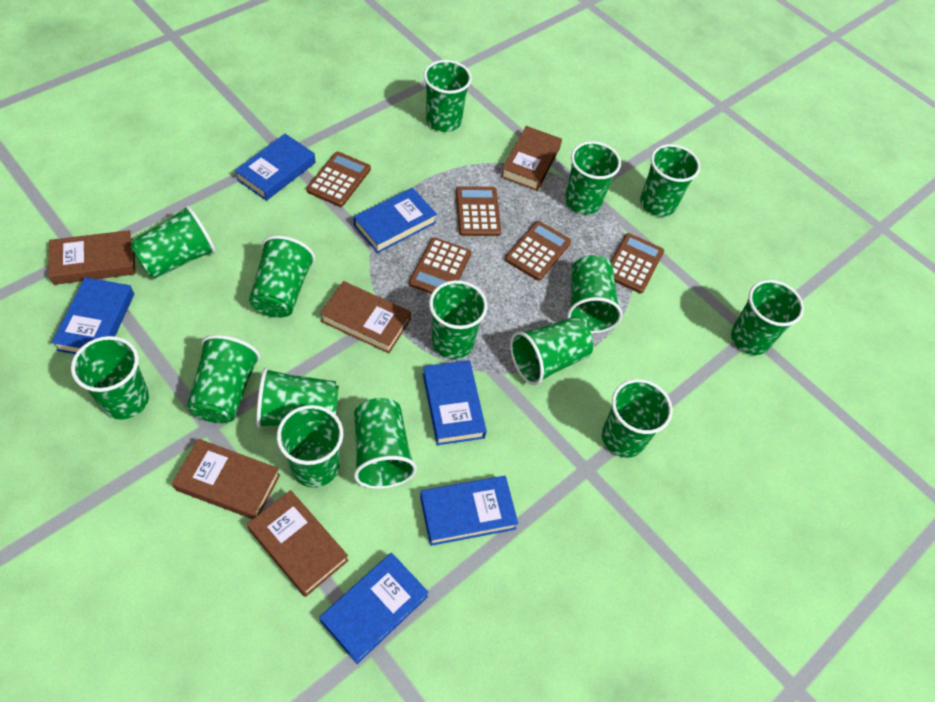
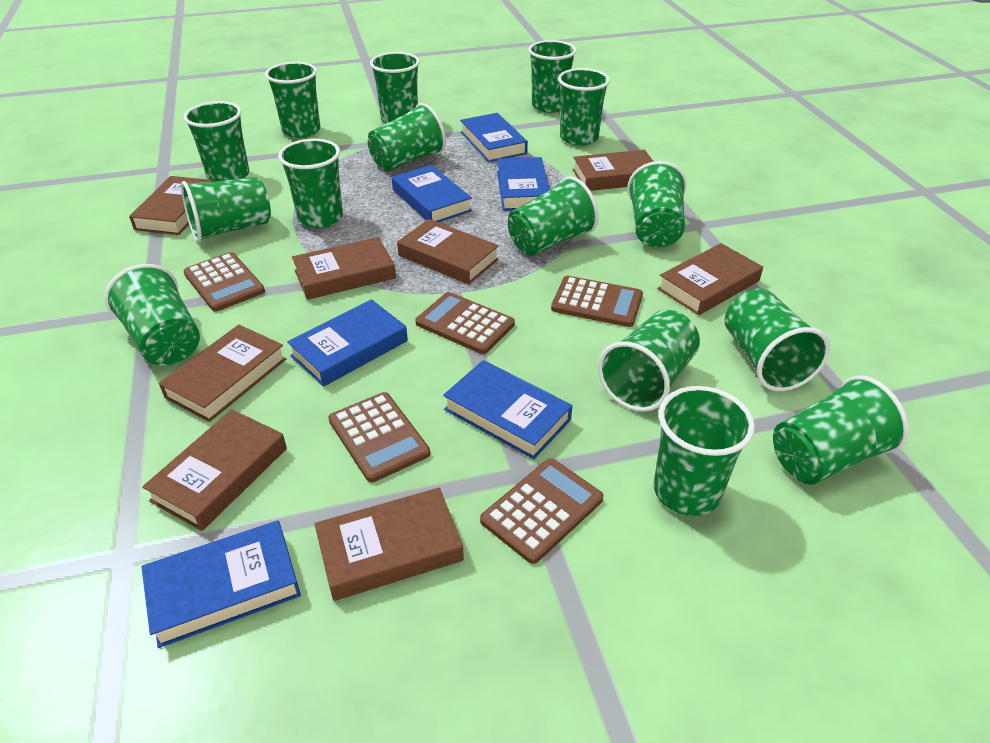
brown book: 5 -> 8

